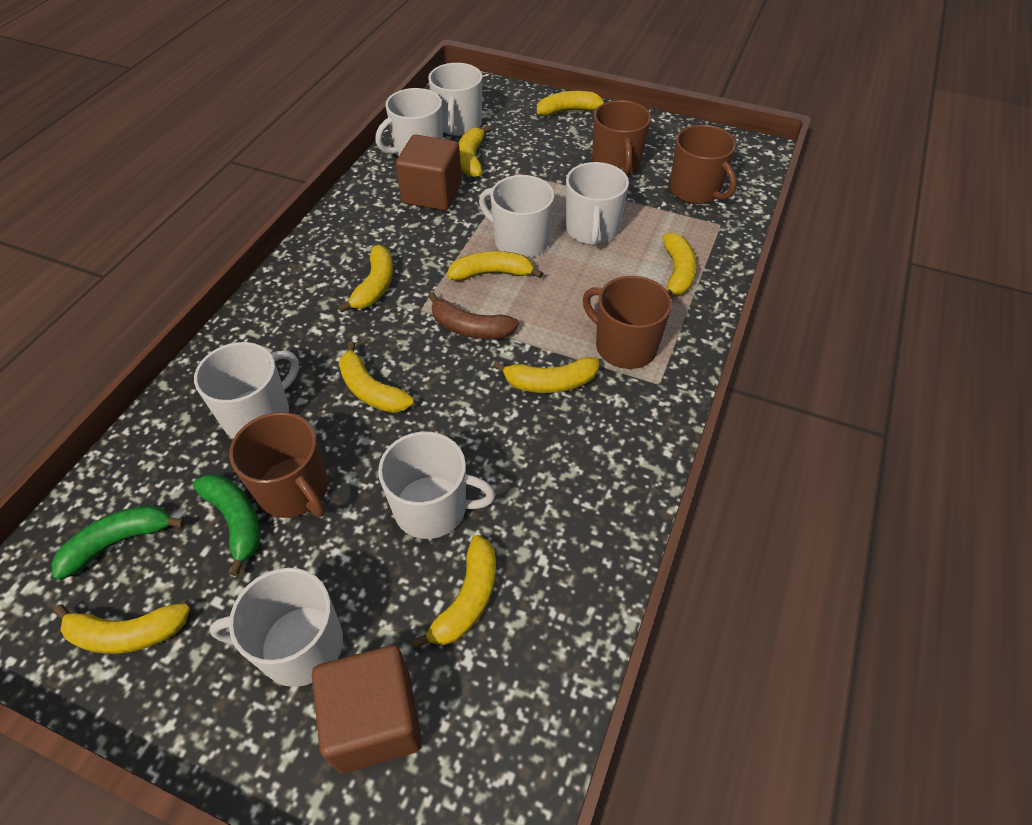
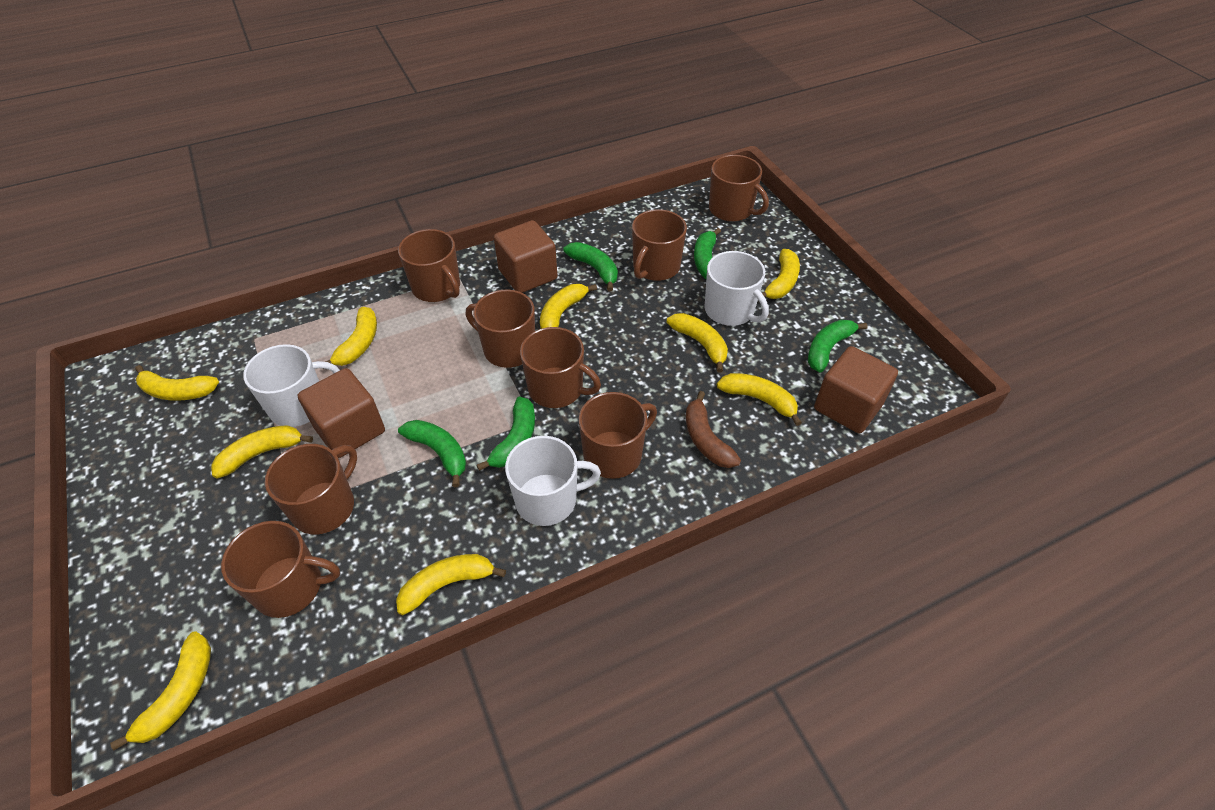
brown cube: 2 -> 3
brown mug: 4 -> 8
green banana: 2 -> 5
white mug: 7 -> 3

